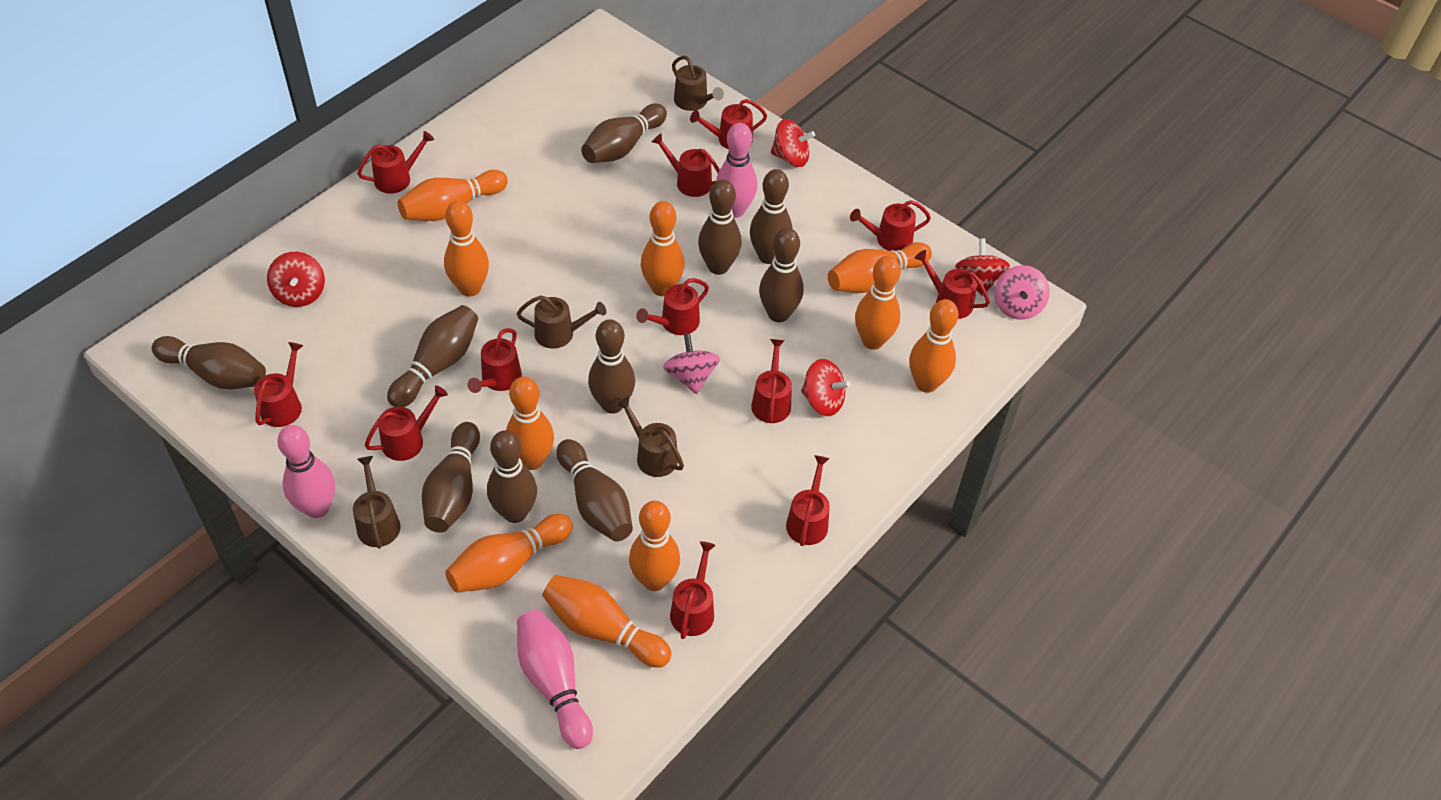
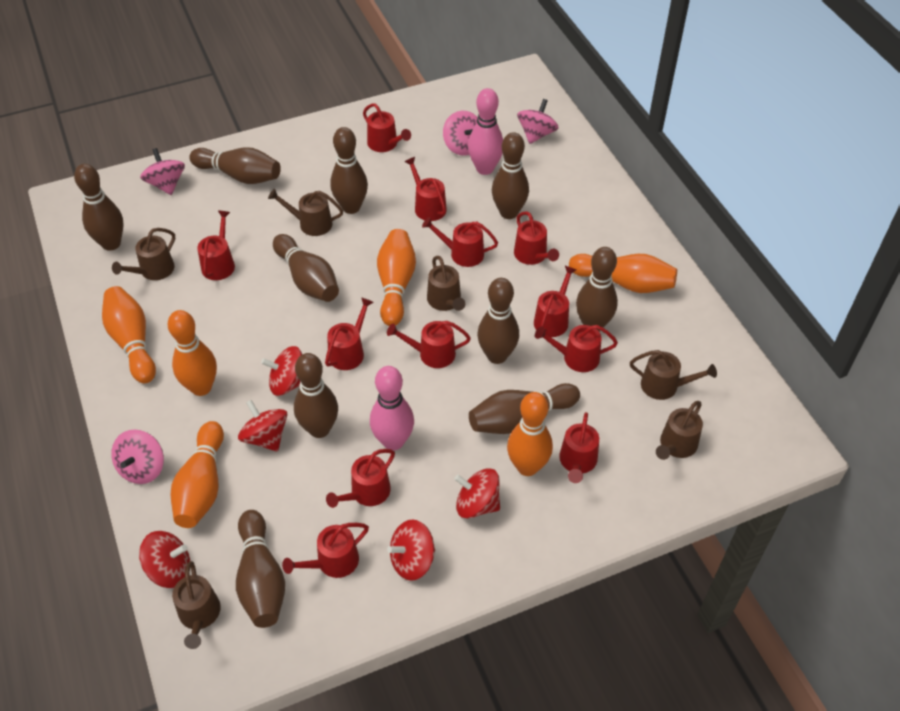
brown watering can: 4 -> 6
orange bowling pin: 10 -> 6
pink bowling pin: 3 -> 2
pink spinning top: 2 -> 4
red spinning top: 4 -> 5

